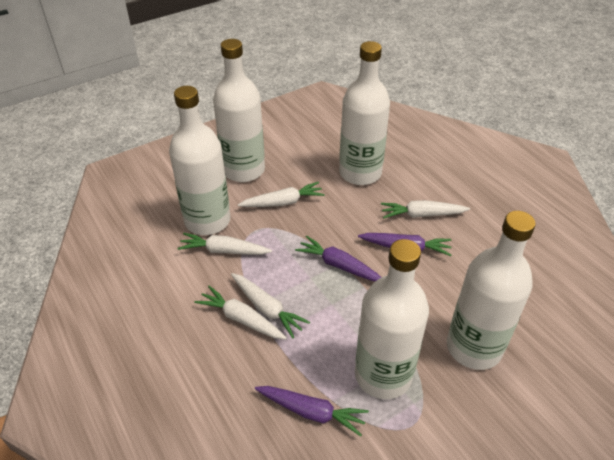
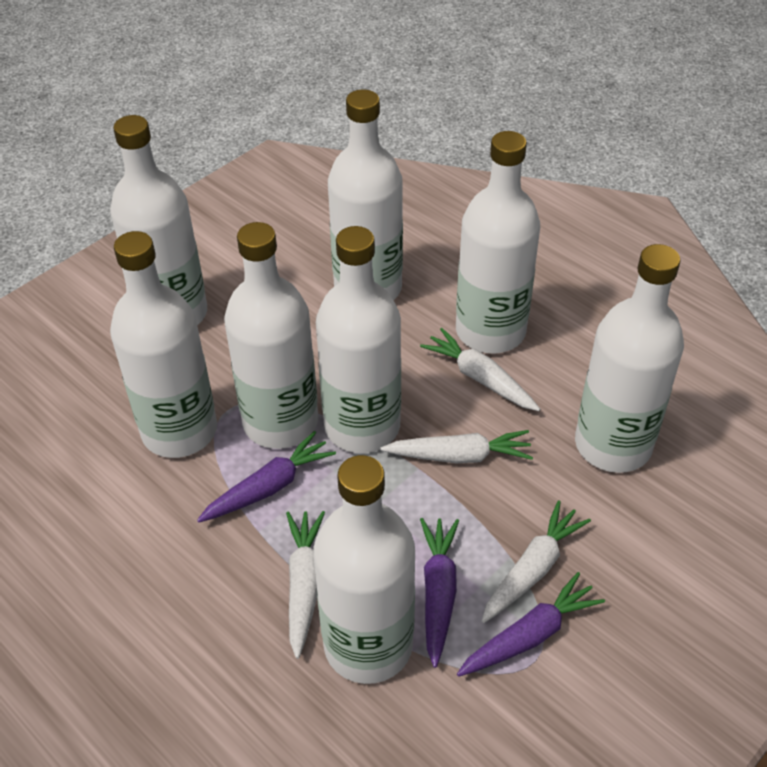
white bottle: 5 -> 8
white carrot: 5 -> 4

